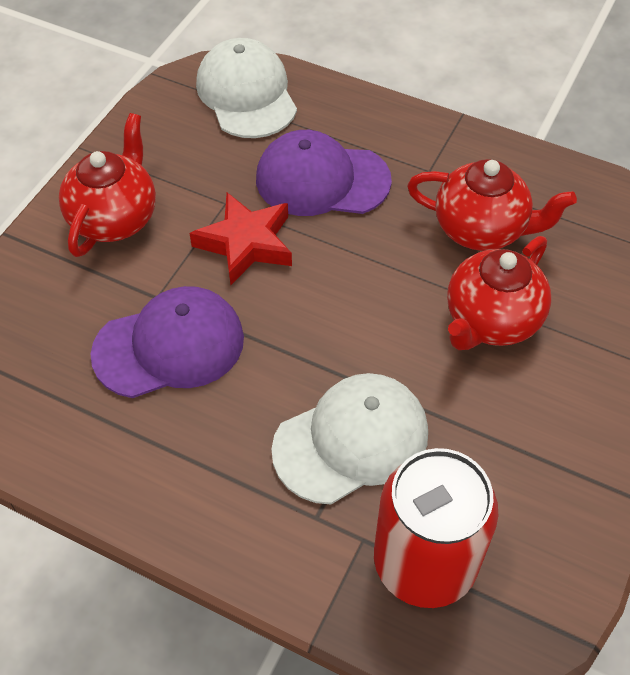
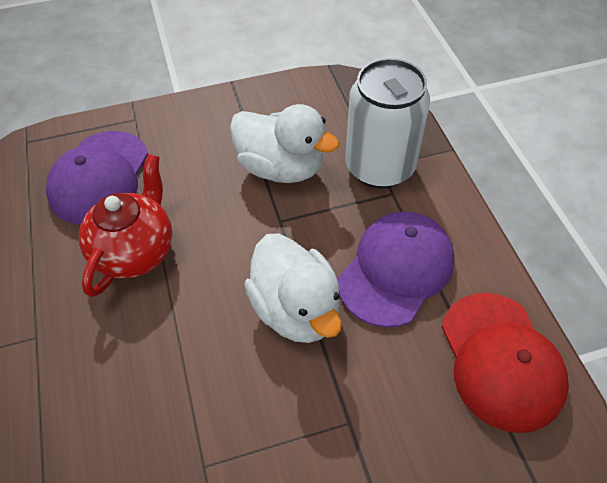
red can: 1 -> 0
red cap: 0 -> 1
red star: 1 -> 0
red teapot: 3 -> 1
white can: 0 -> 1
white cap: 2 -> 0
white duck: 0 -> 2

